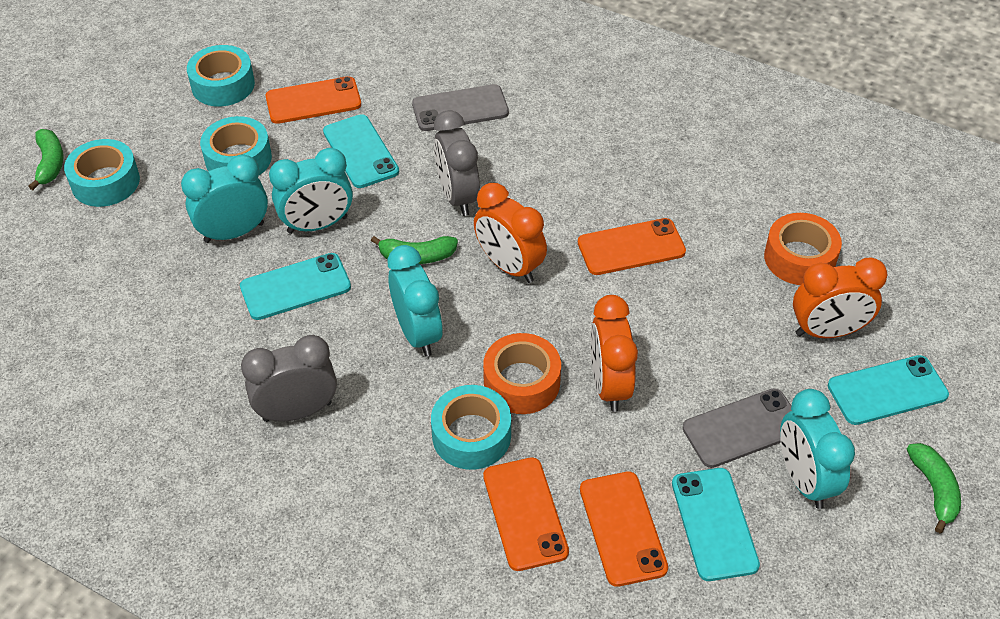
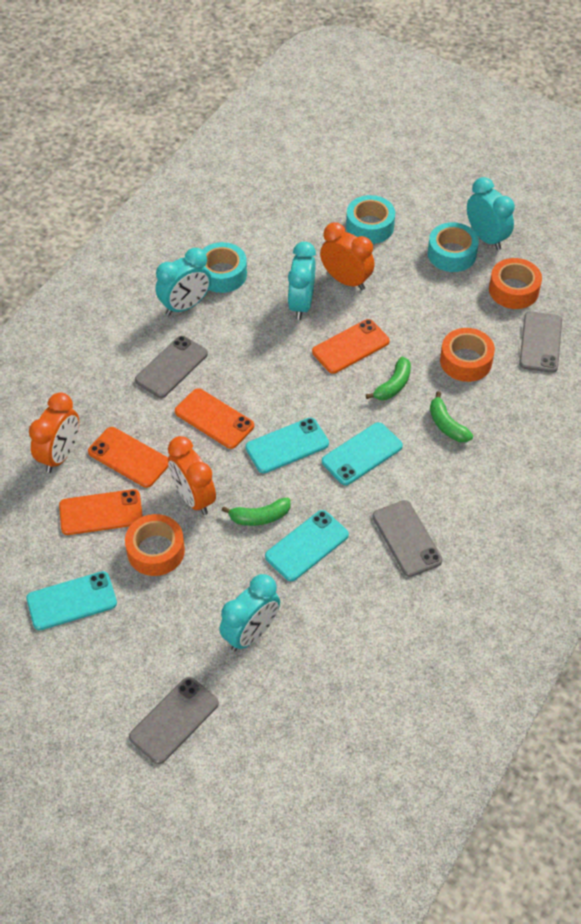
grey clock: 2 -> 0
grey phone: 2 -> 4
orange tape: 2 -> 3
turquoise tape: 4 -> 3

